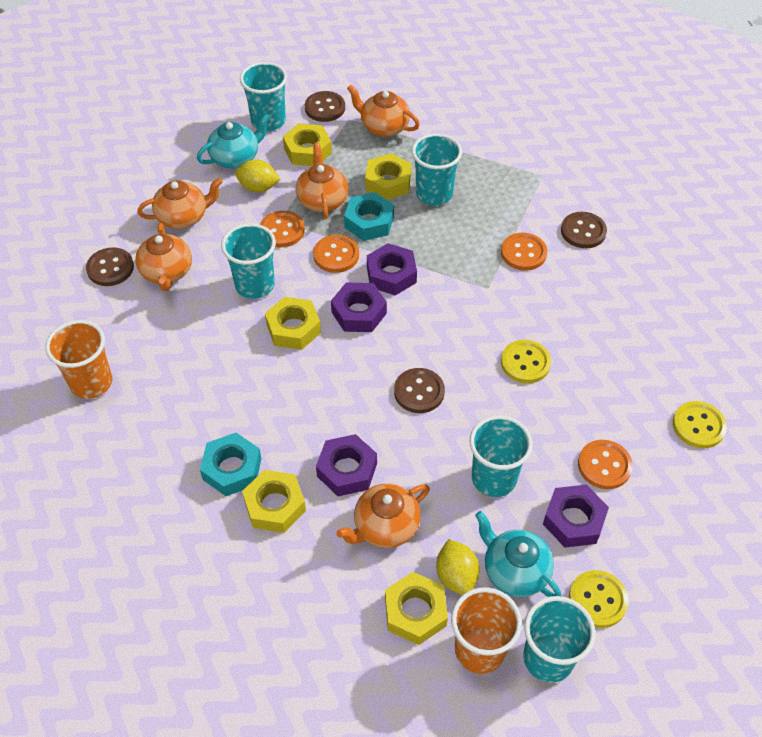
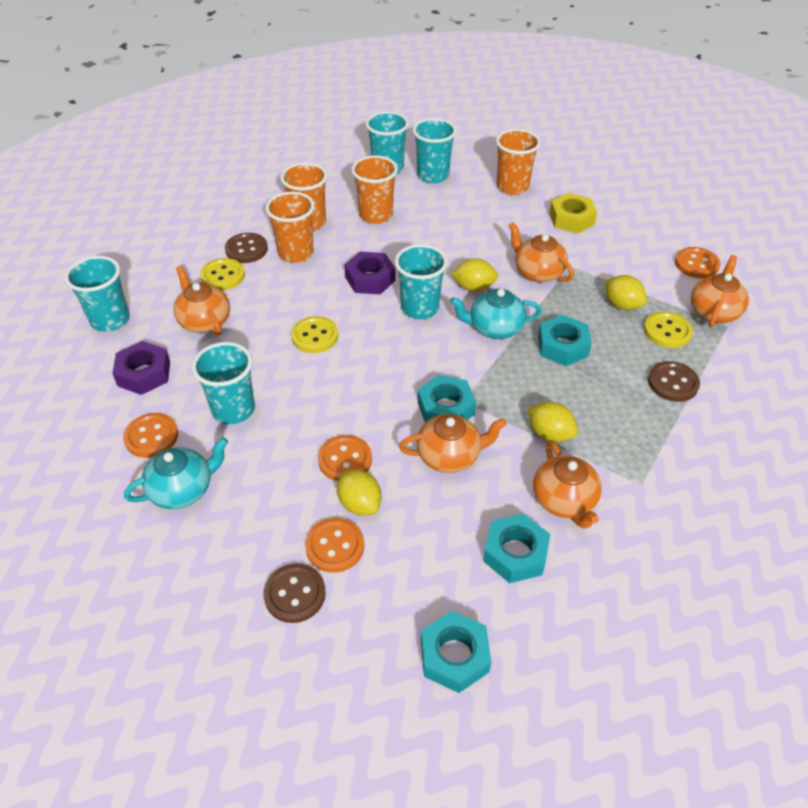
brown button: 4 -> 3
orange cup: 2 -> 4
purple nut: 4 -> 2
turquoise nut: 2 -> 4
yellow lemon: 2 -> 4
yellow nut: 5 -> 1

